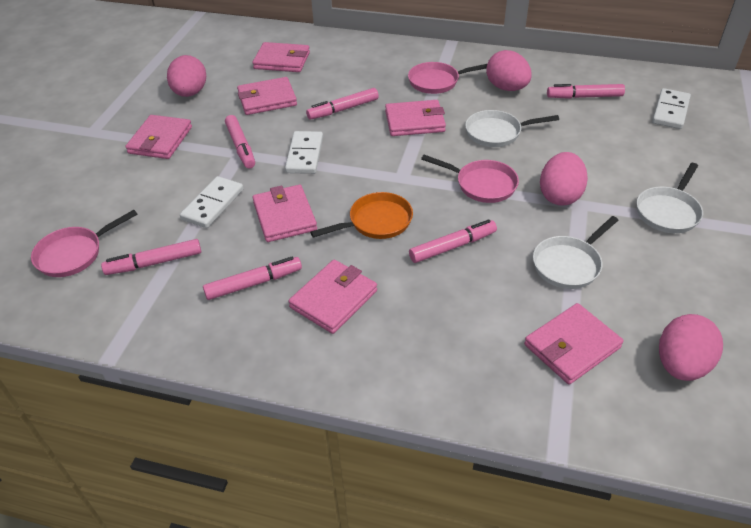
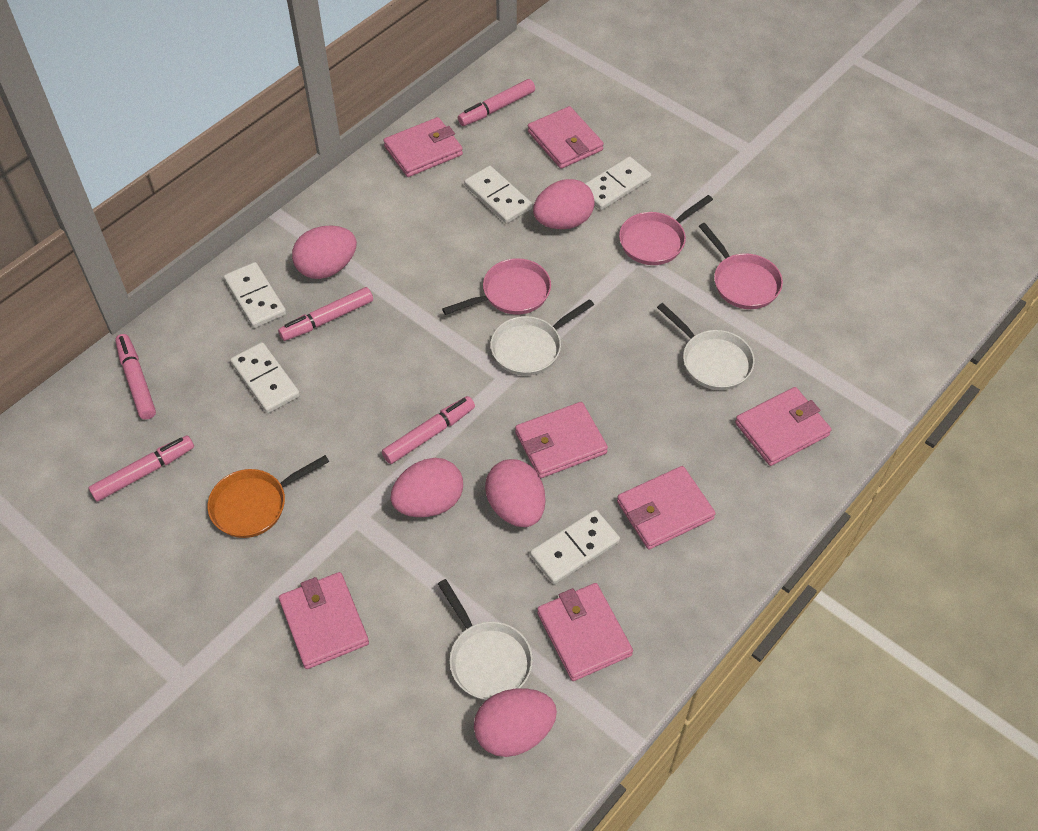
pink egg: 4 -> 5
pink marker: 6 -> 5
white domino: 3 -> 5

